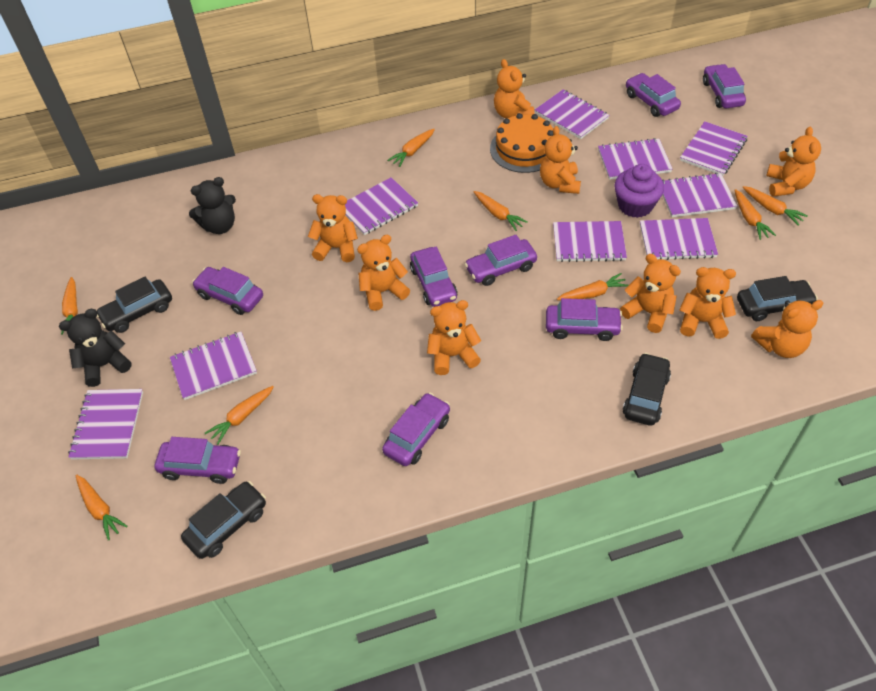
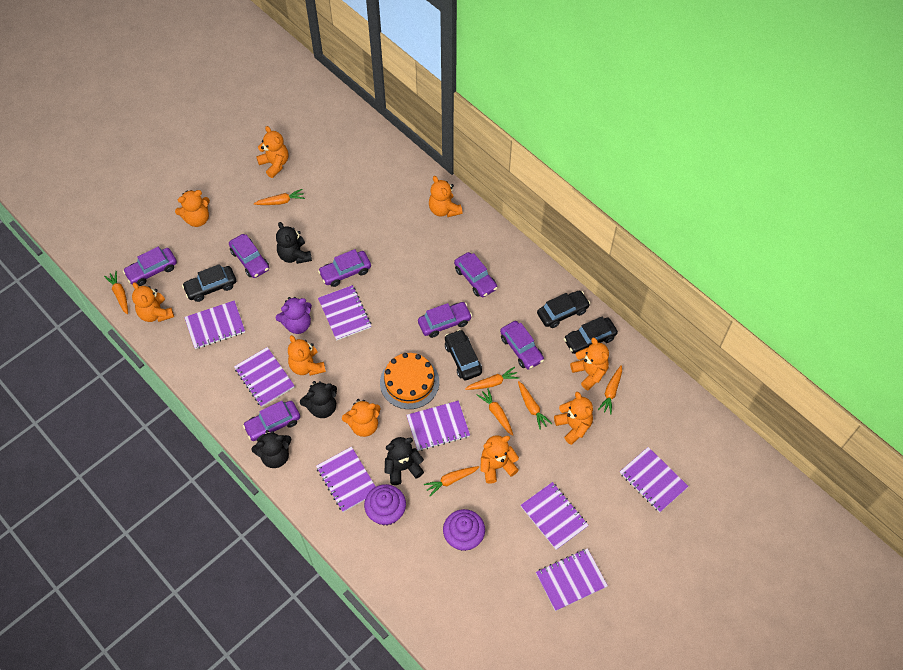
black teddy bear: 2 -> 4
orange carrot: 8 -> 7
purple car: 8 -> 7
purple cupcake: 1 -> 2
purple notebook: 9 -> 8
purple teddy bear: 0 -> 1

